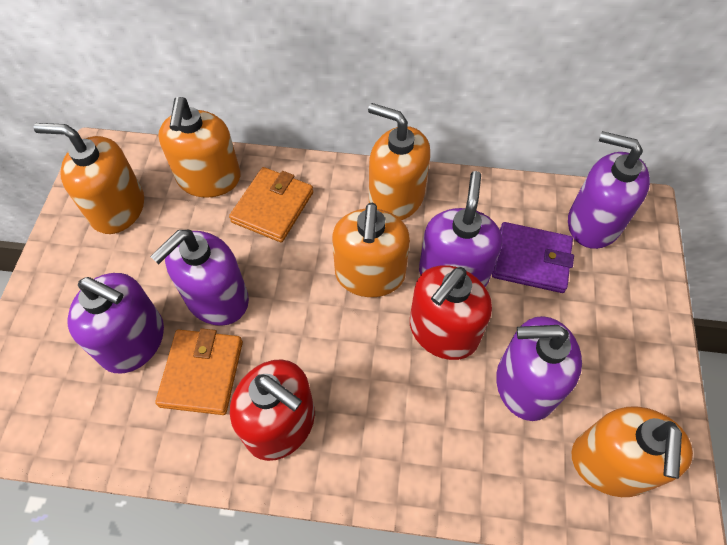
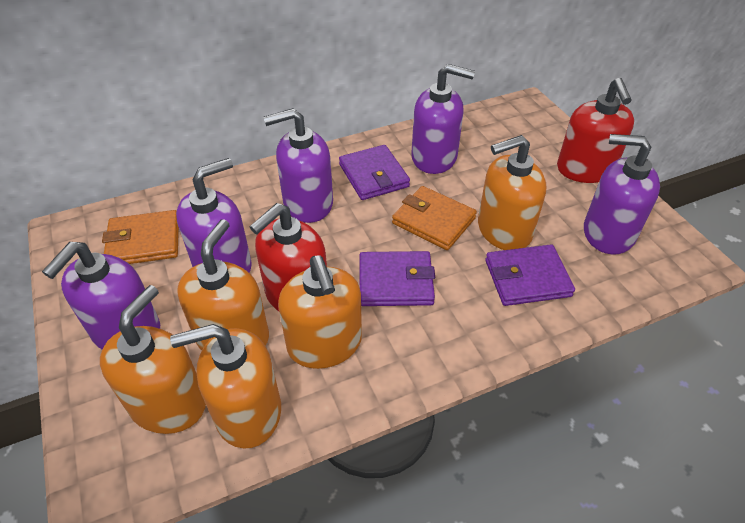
purple wallet: 1 -> 3

